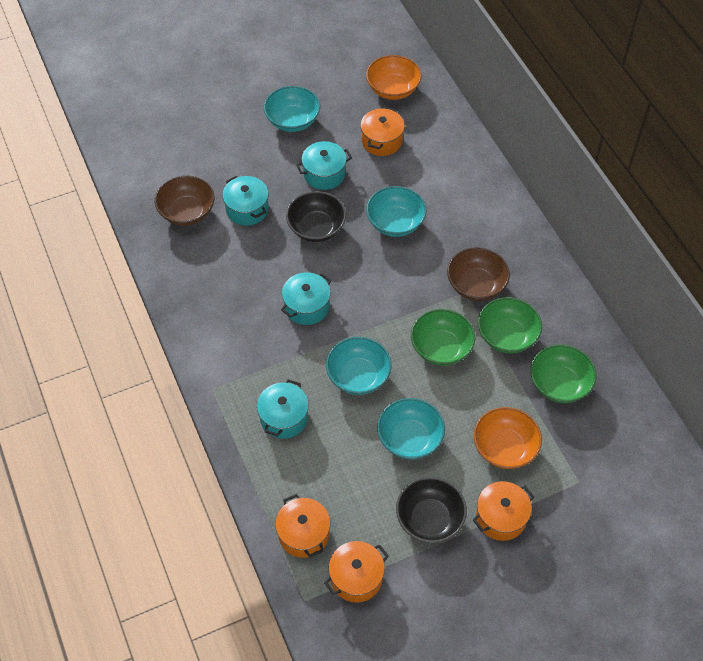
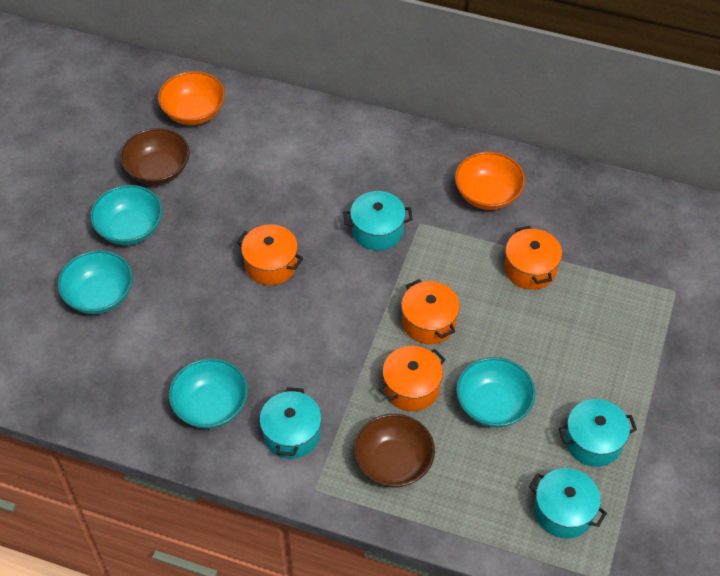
black bowl: 2 -> 0
green bowl: 3 -> 0

